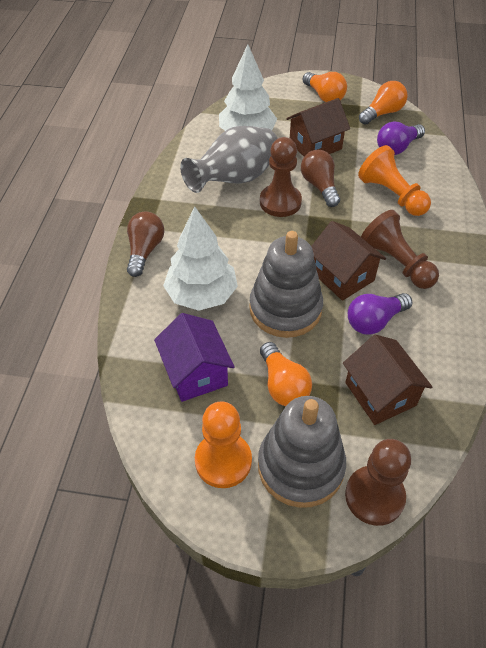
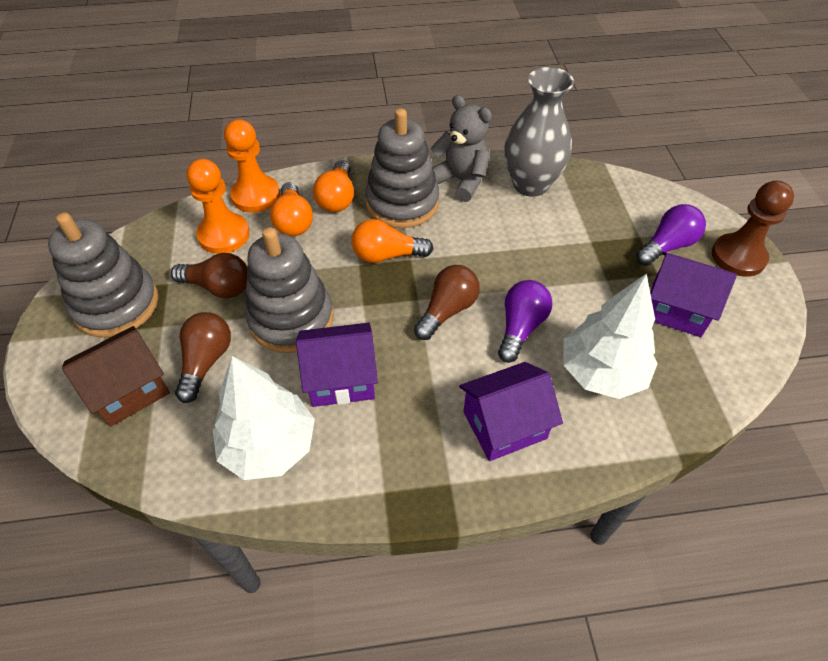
brown house: 3 -> 1
brown light bulb: 2 -> 3
brown pawn: 3 -> 1
grey stacking toy: 2 -> 3
grey teddy bear: 0 -> 1
purple house: 1 -> 3

